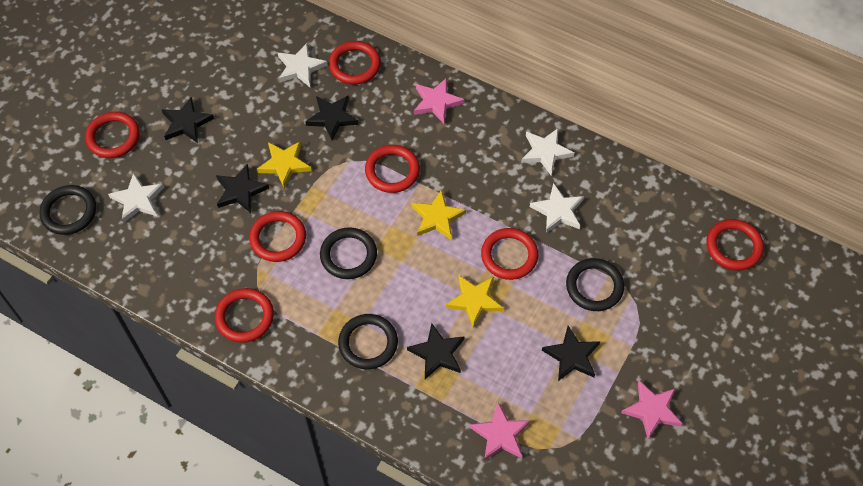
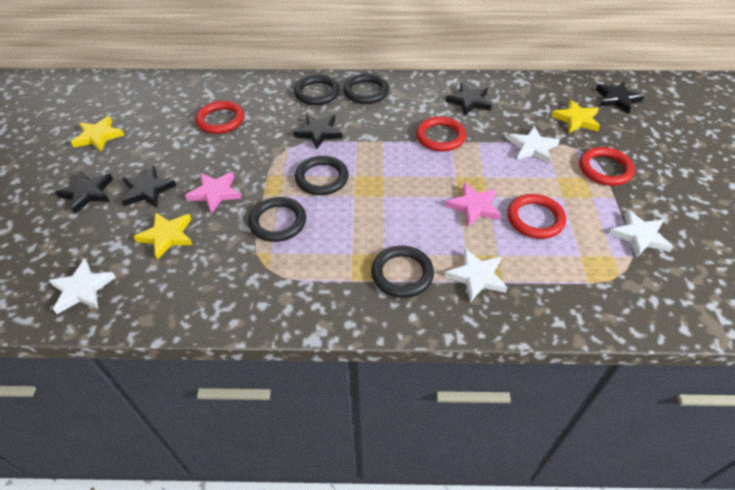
black ring: 4 -> 5
pink star: 3 -> 2
red ring: 7 -> 4

